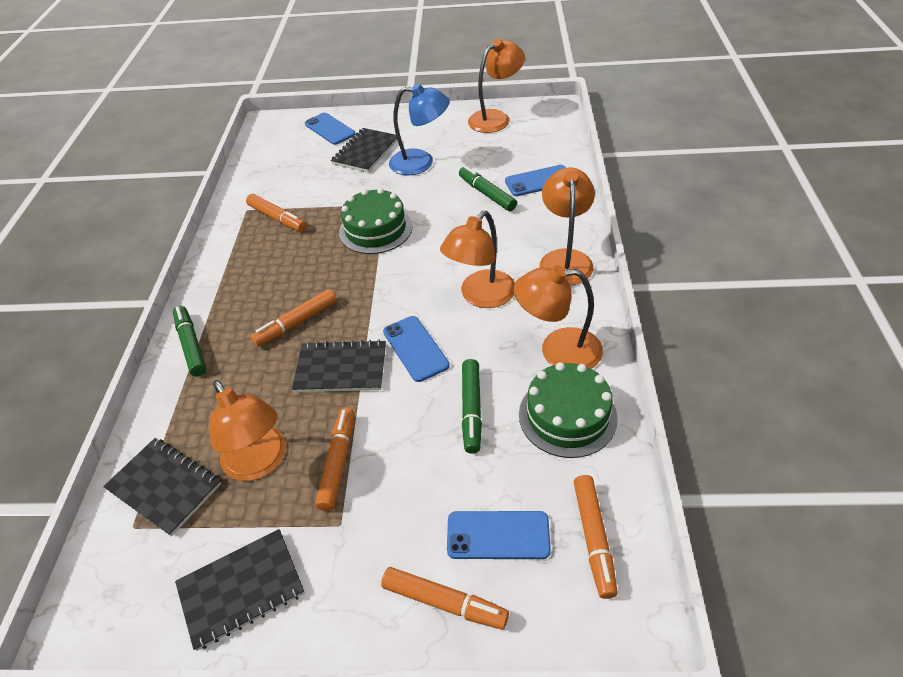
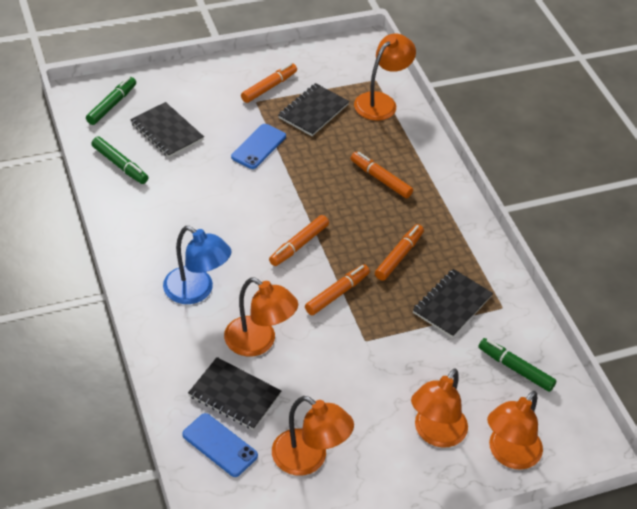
blue phone: 4 -> 2
green cake: 2 -> 0

